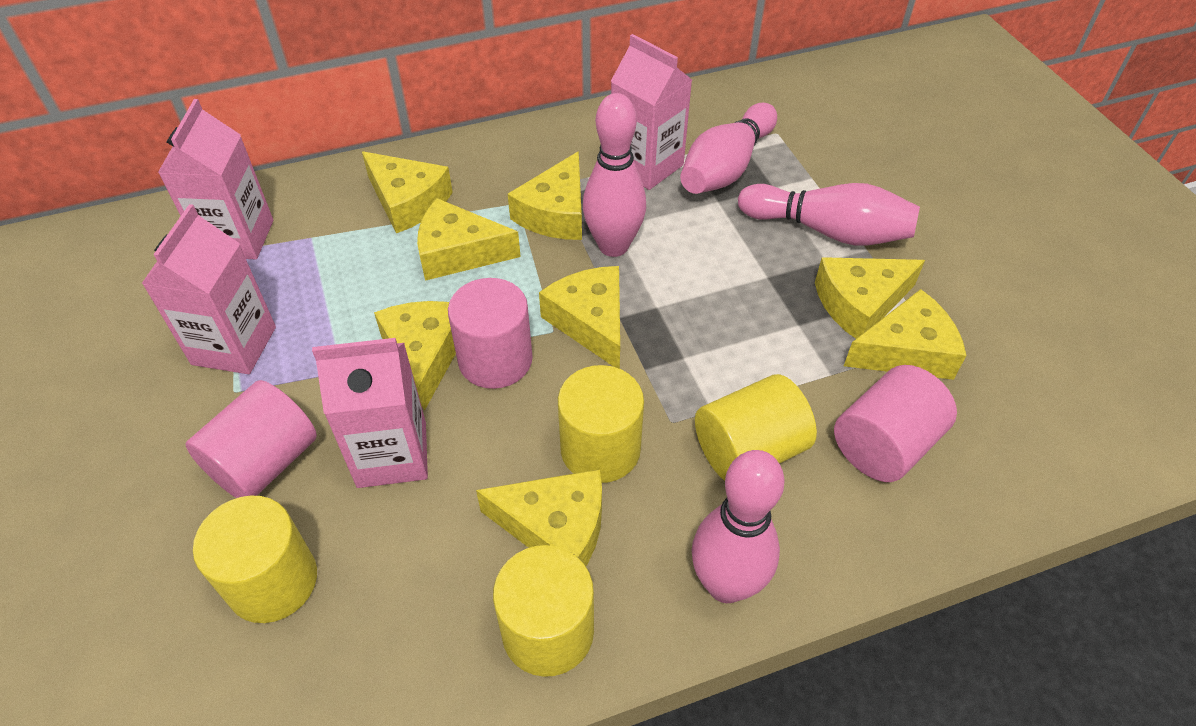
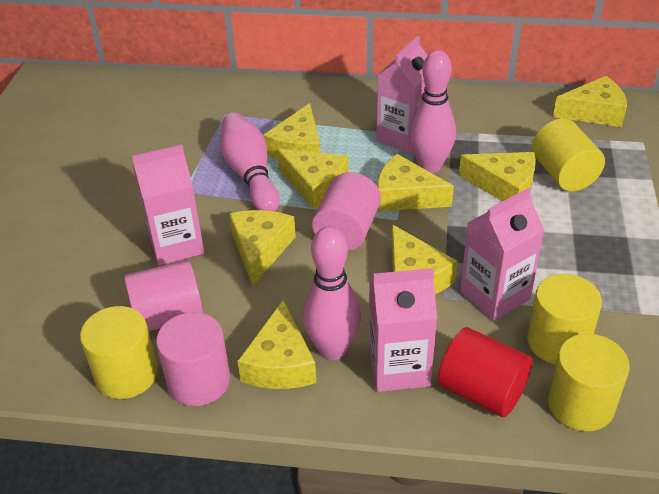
pink bowling pin: 4 -> 3
red cylinder: 0 -> 1

